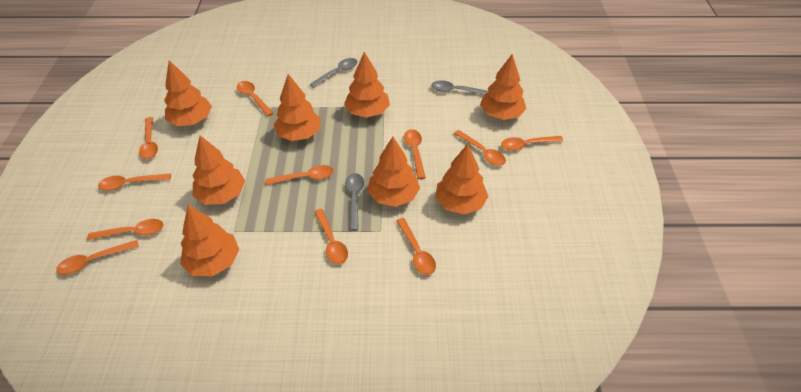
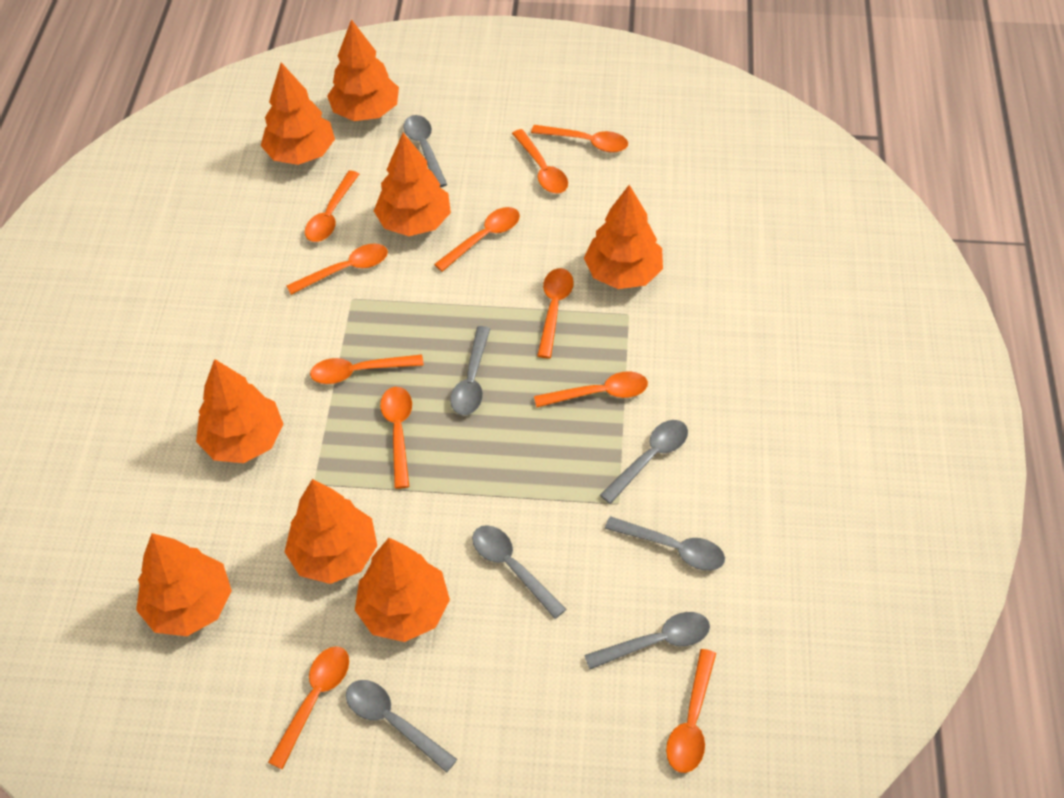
grey spoon: 3 -> 7

